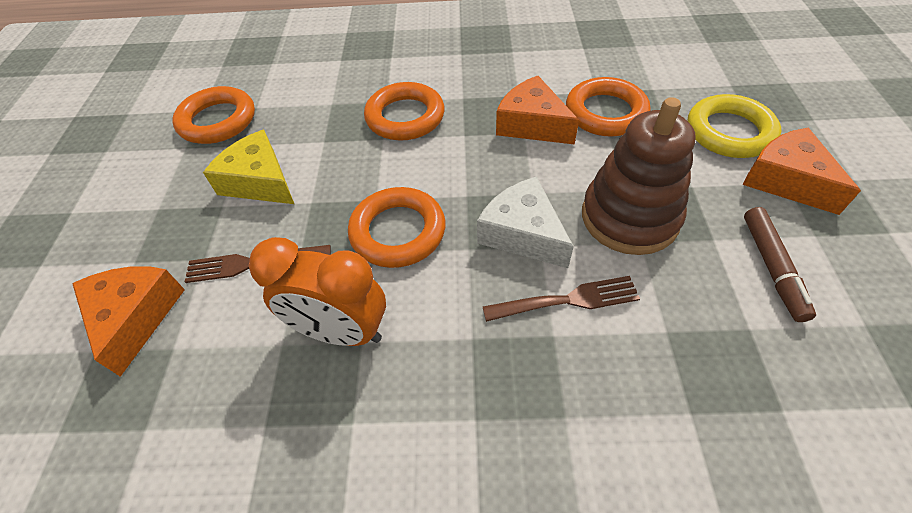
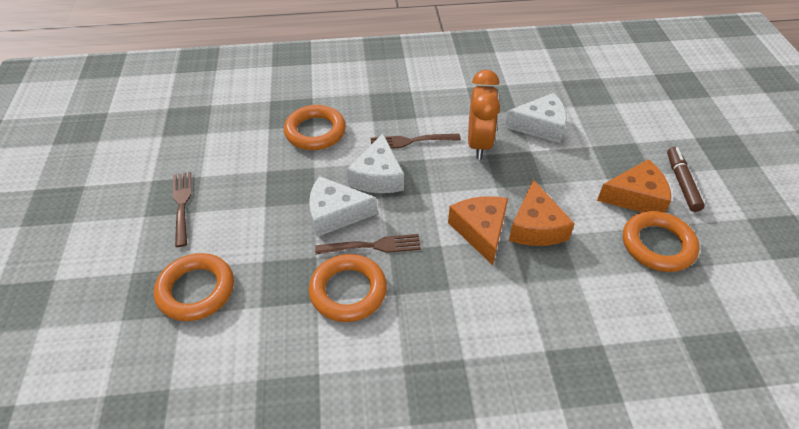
brown fork: 2 -> 3
brown stacking toy: 1 -> 0
white cheese: 1 -> 3
yellow cheese: 1 -> 0
yellow ring: 1 -> 0

